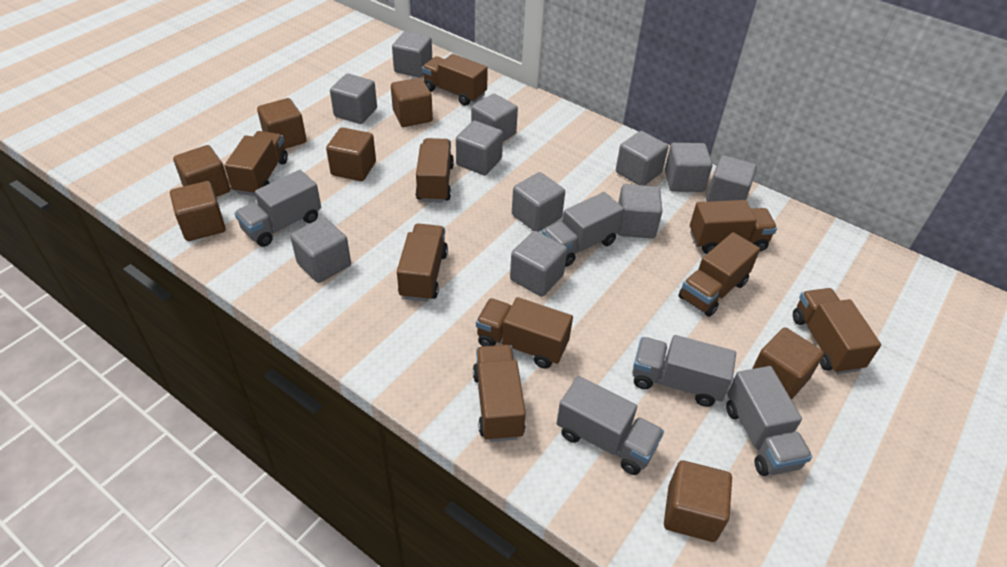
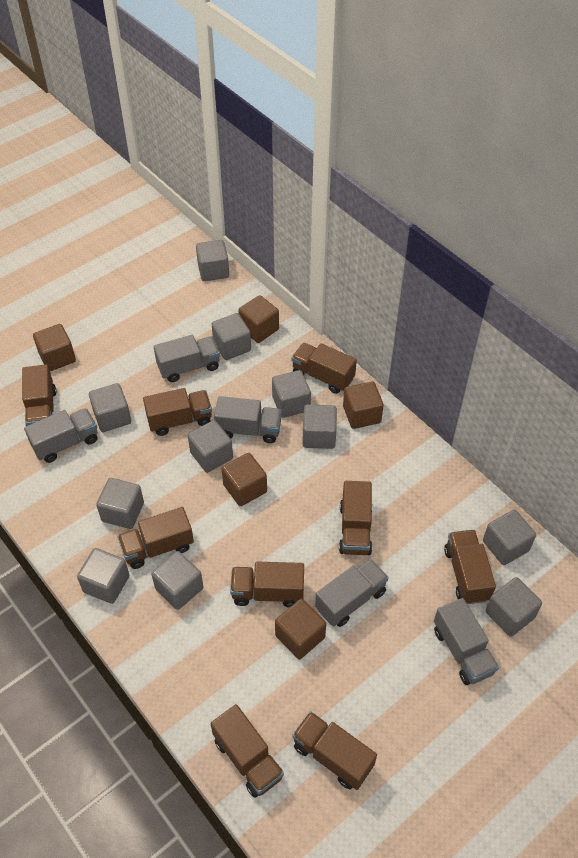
brown cube: 7 -> 5

